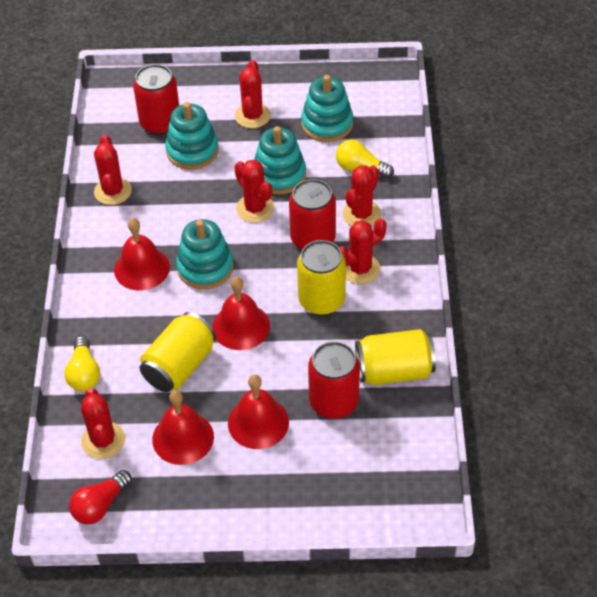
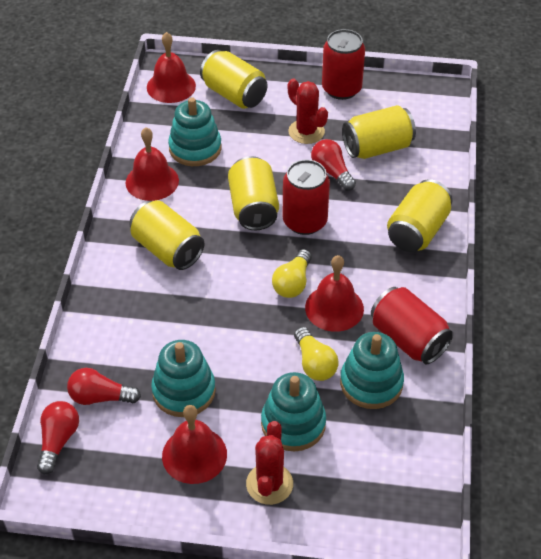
red cactus: 6 -> 2
red light bulb: 1 -> 3
yellow can: 3 -> 5

